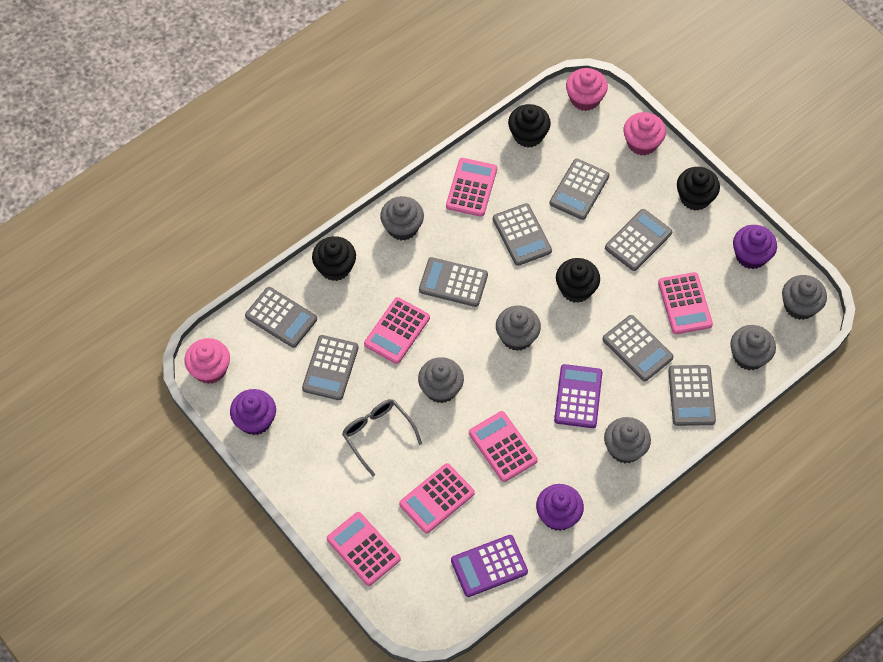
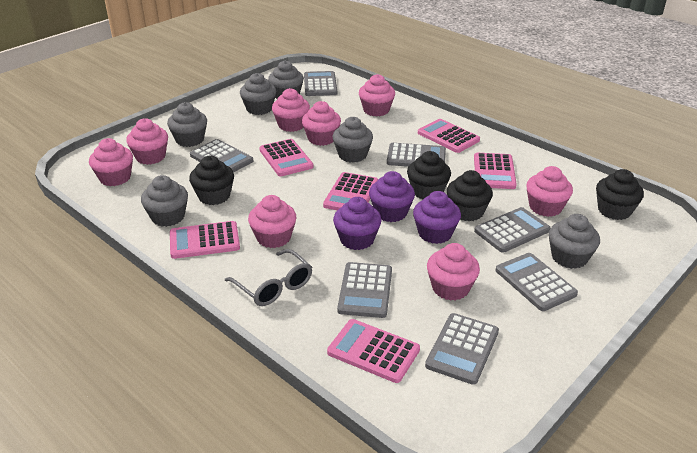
grey calculator: 8 -> 7
pink cupcake: 3 -> 8
purple calculator: 2 -> 0

